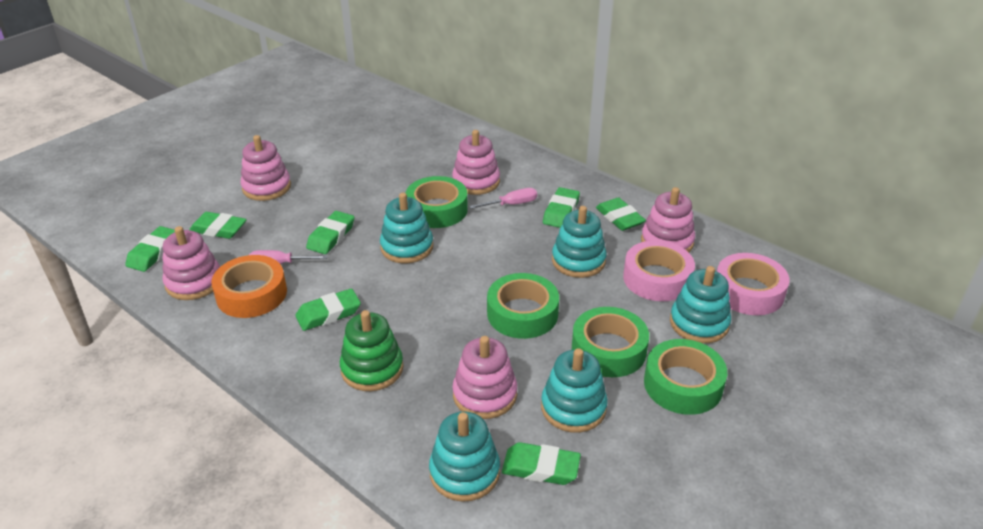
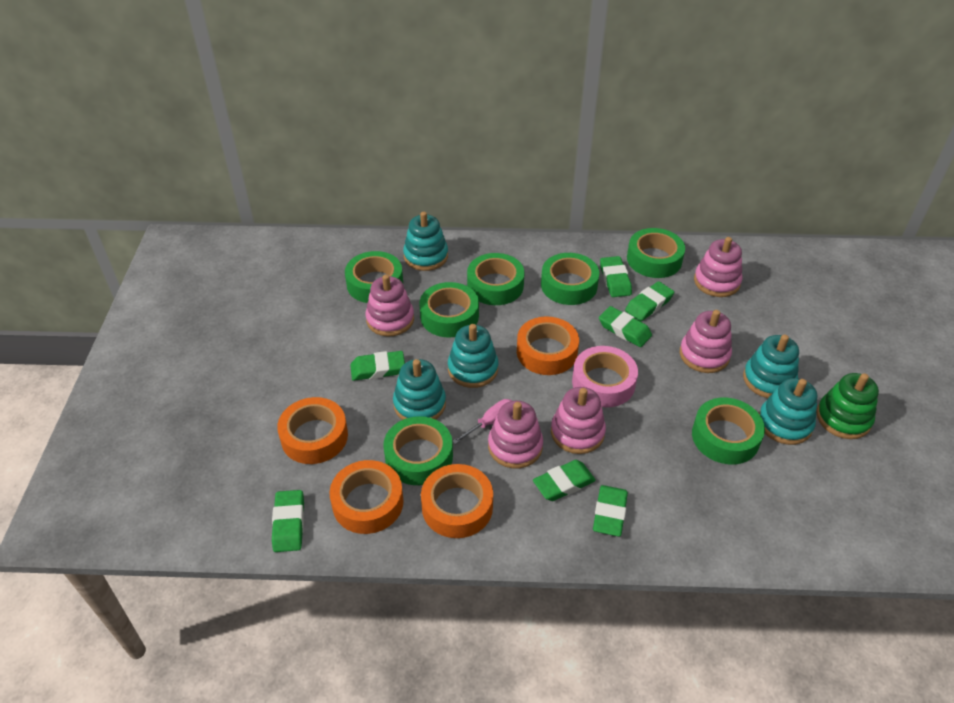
green tape: 4 -> 7
orange tape: 1 -> 4
pink screwdriver: 2 -> 1
pink tape: 2 -> 1

